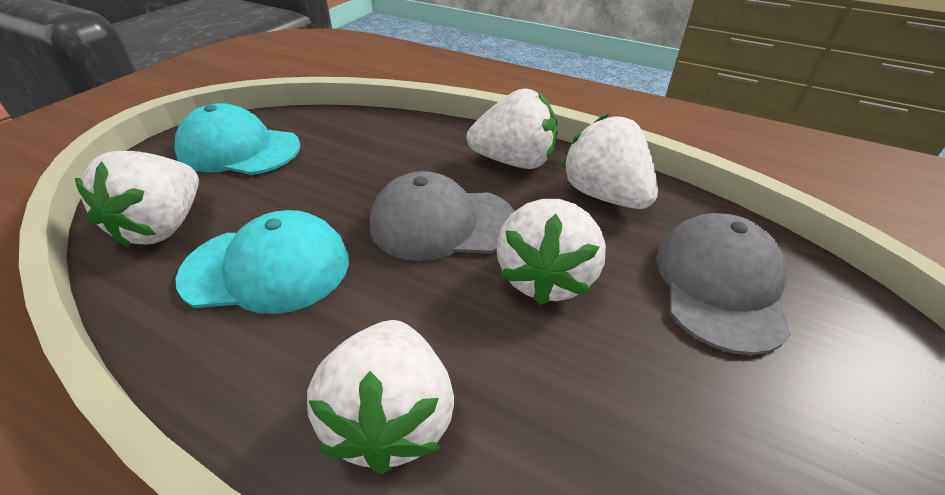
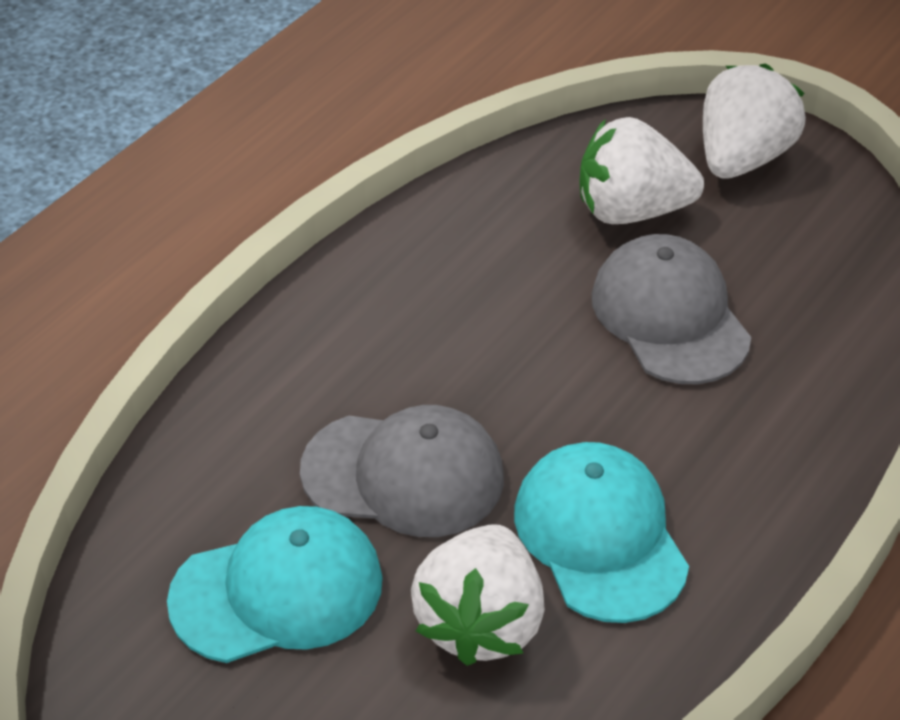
white strawberry: 5 -> 3

